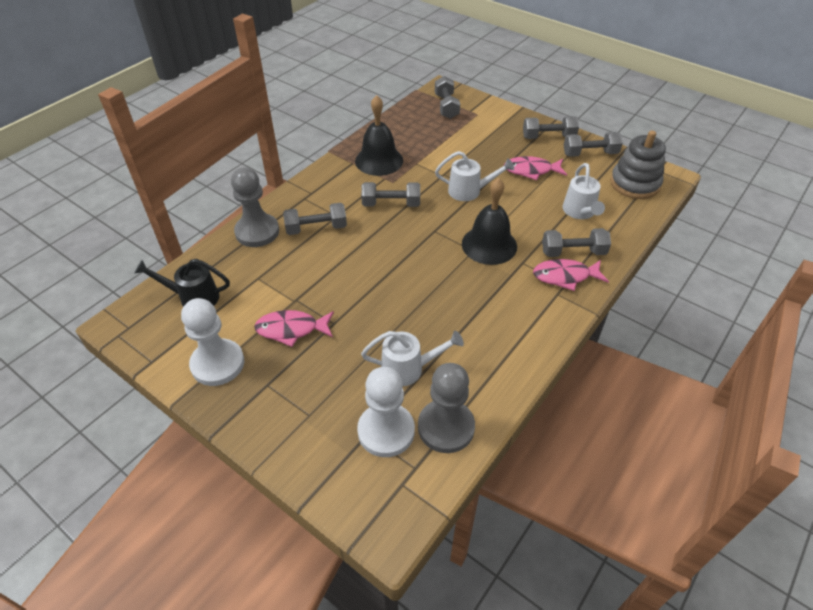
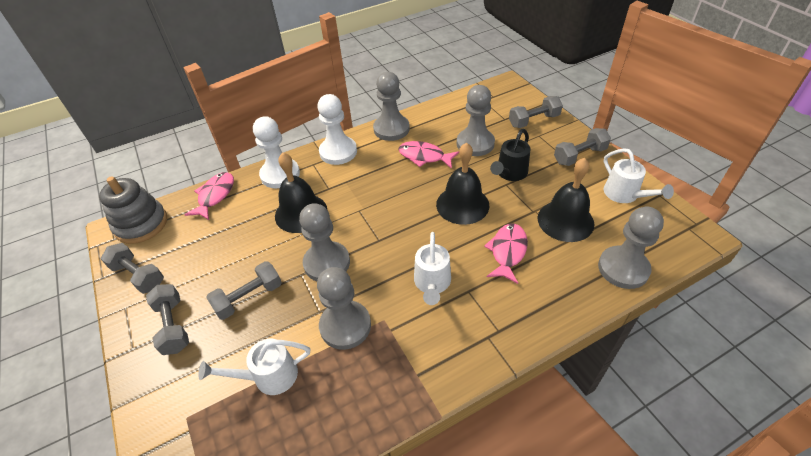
black bell: 2 -> 3
grey dumbbell: 6 -> 5
grey pawn: 2 -> 5

